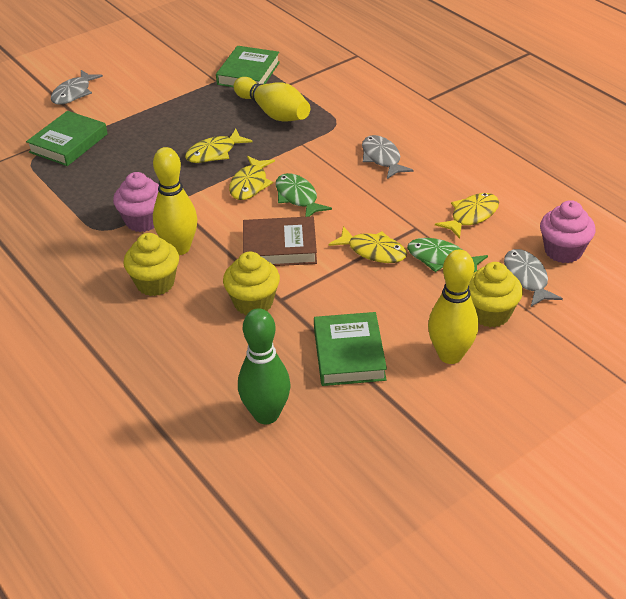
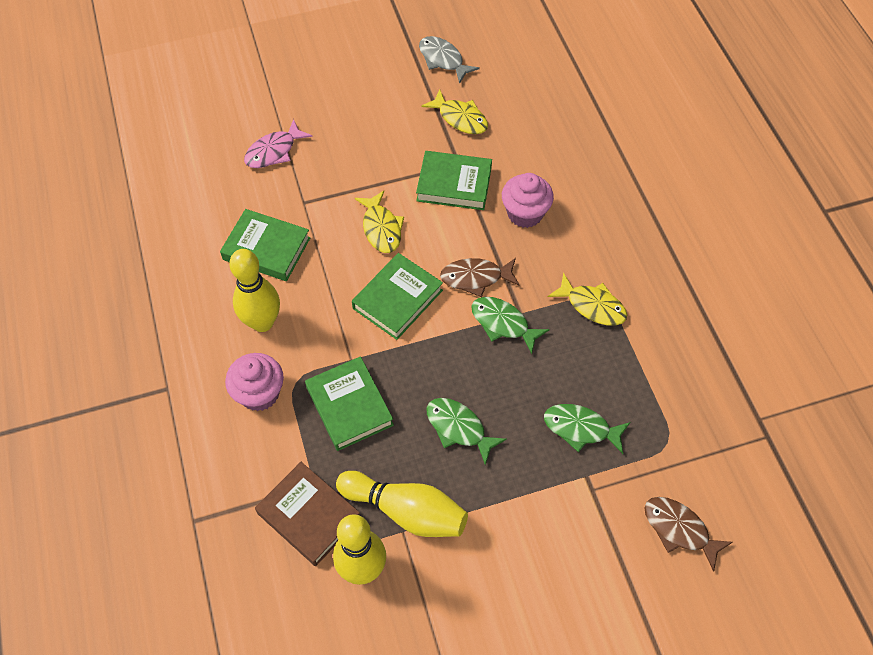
brown fish: 0 -> 2
green book: 3 -> 4
green bowling pin: 1 -> 0
green fish: 2 -> 3
grey fish: 3 -> 1
pink fish: 0 -> 1
yellow cupcake: 3 -> 0
yellow fish: 4 -> 3

